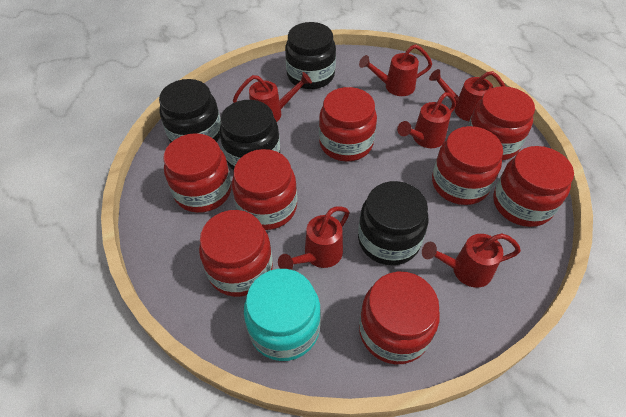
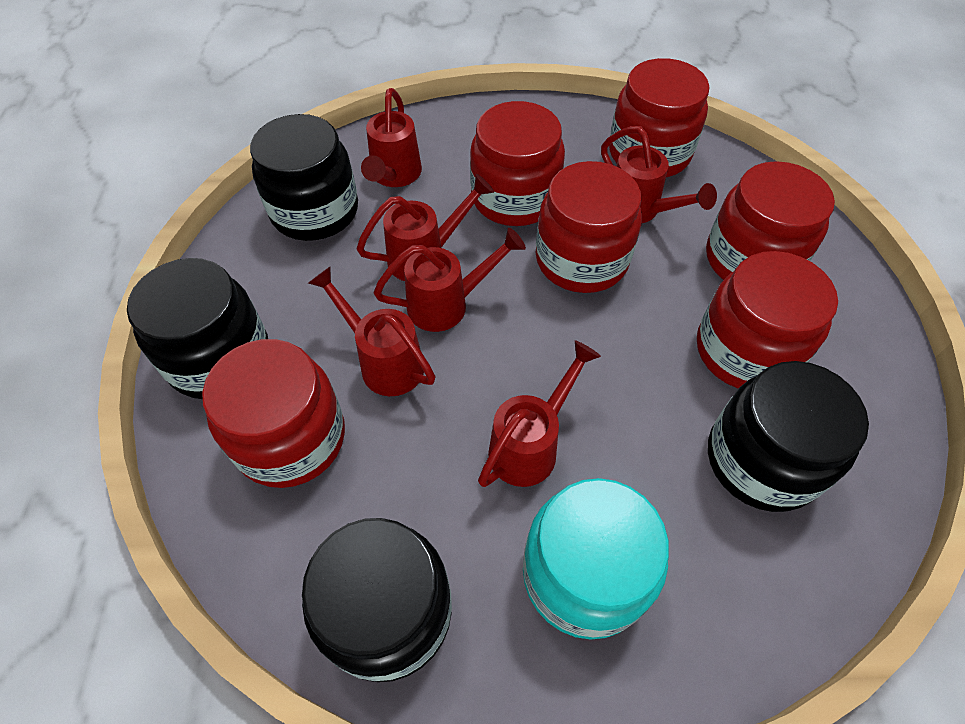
red jar: 8 -> 6

